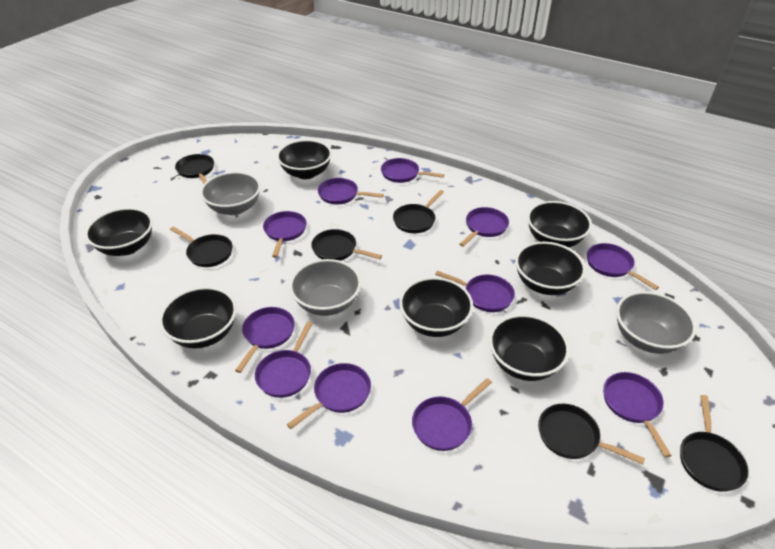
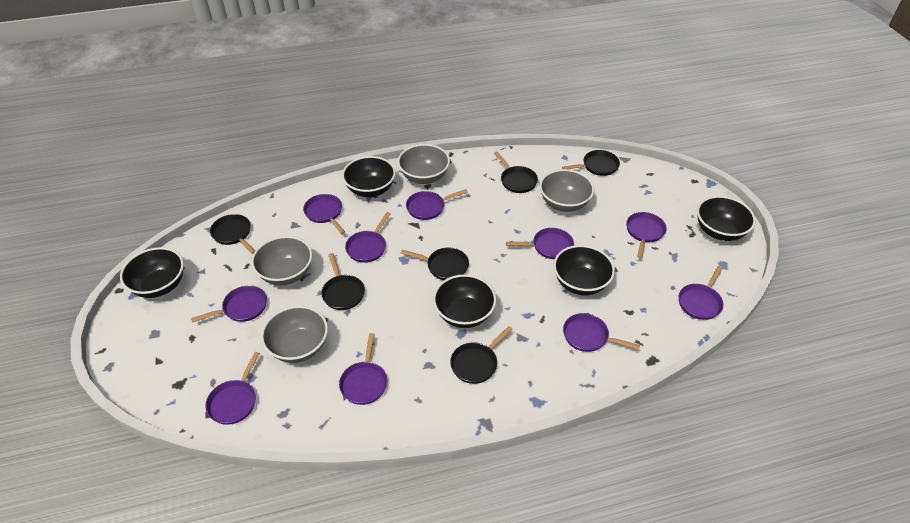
black bowl: 7 -> 5
grey bowl: 3 -> 4
purple pan: 11 -> 10

